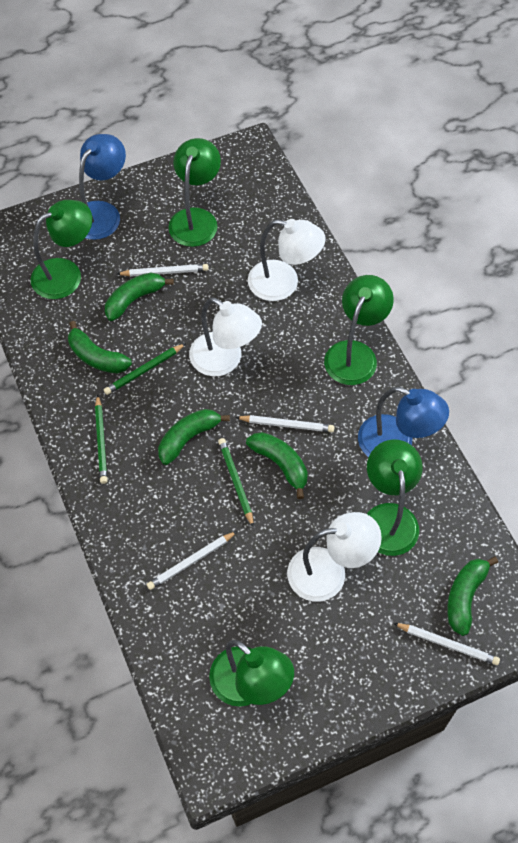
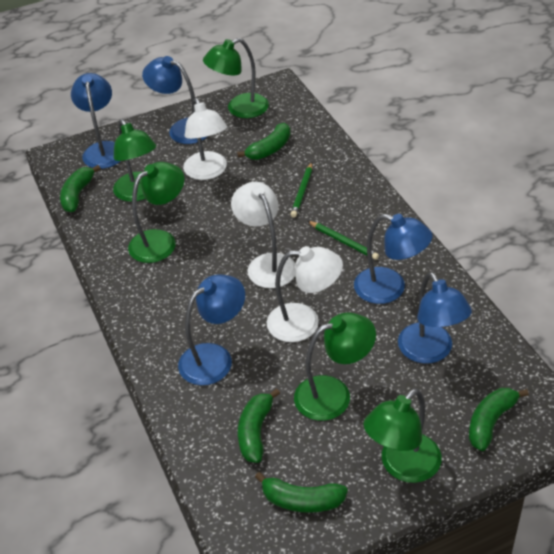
blue lamp: 2 -> 5
green pencil: 3 -> 2
white pencil: 4 -> 0

